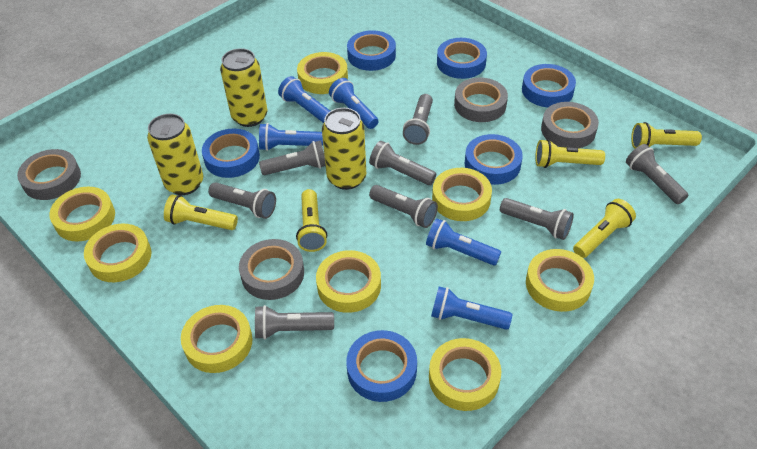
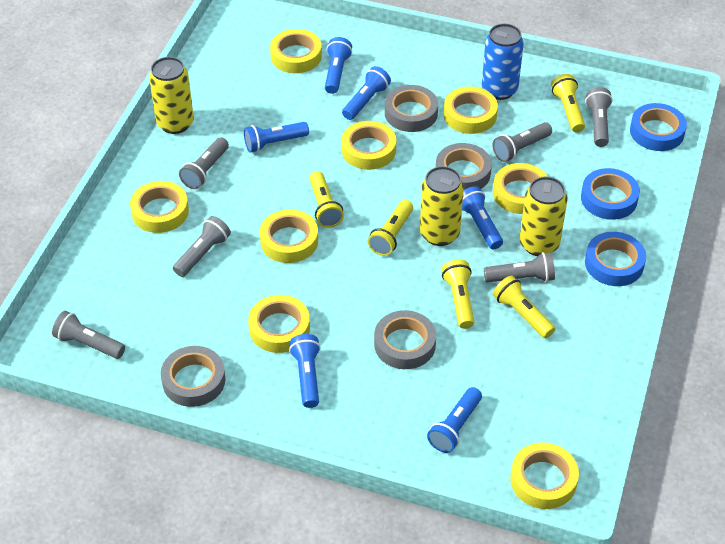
blue can: 0 -> 1
blue flashlight: 5 -> 6
blue tape: 6 -> 3
grey flashlight: 8 -> 6

